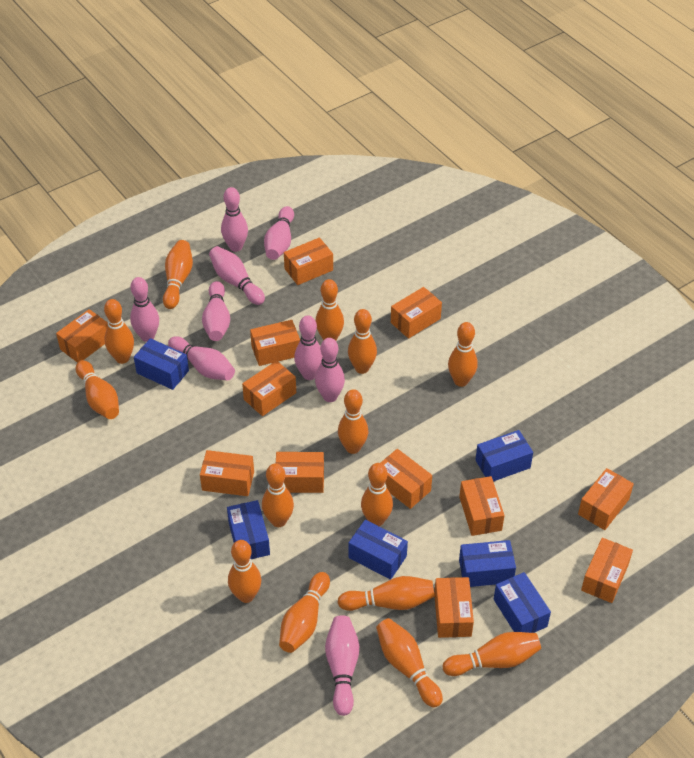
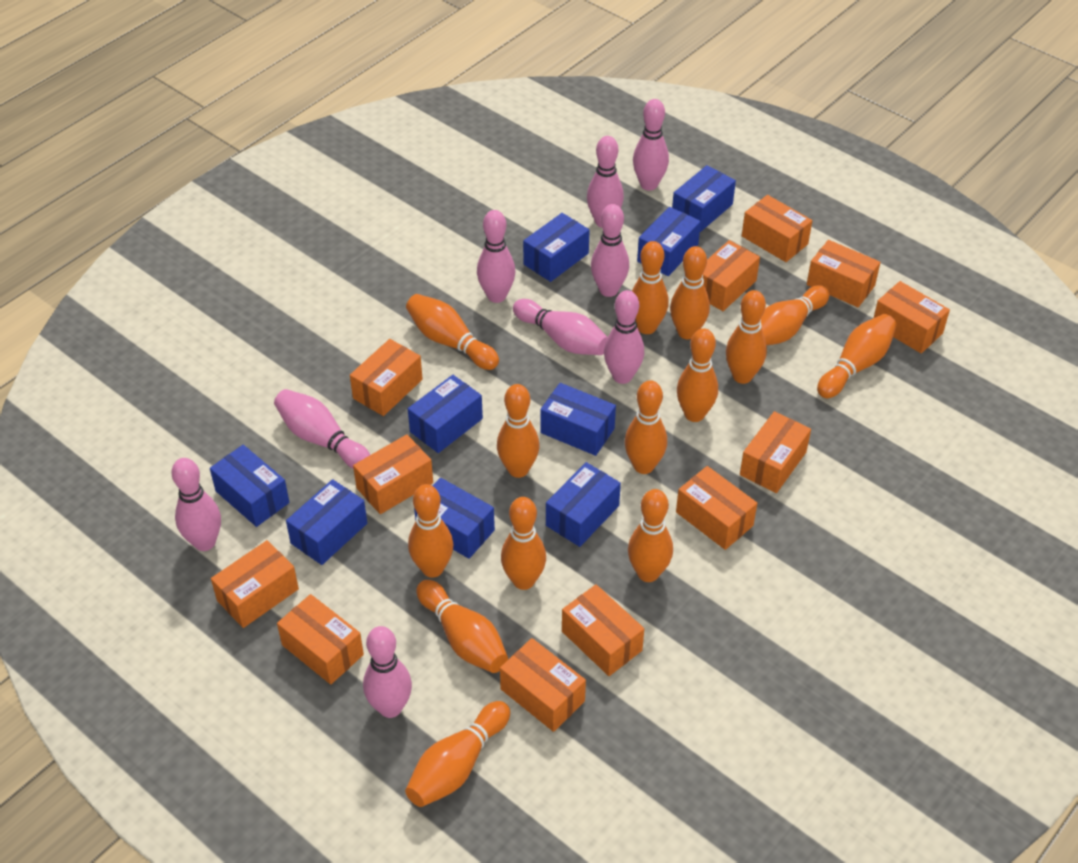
blue box: 6 -> 9

